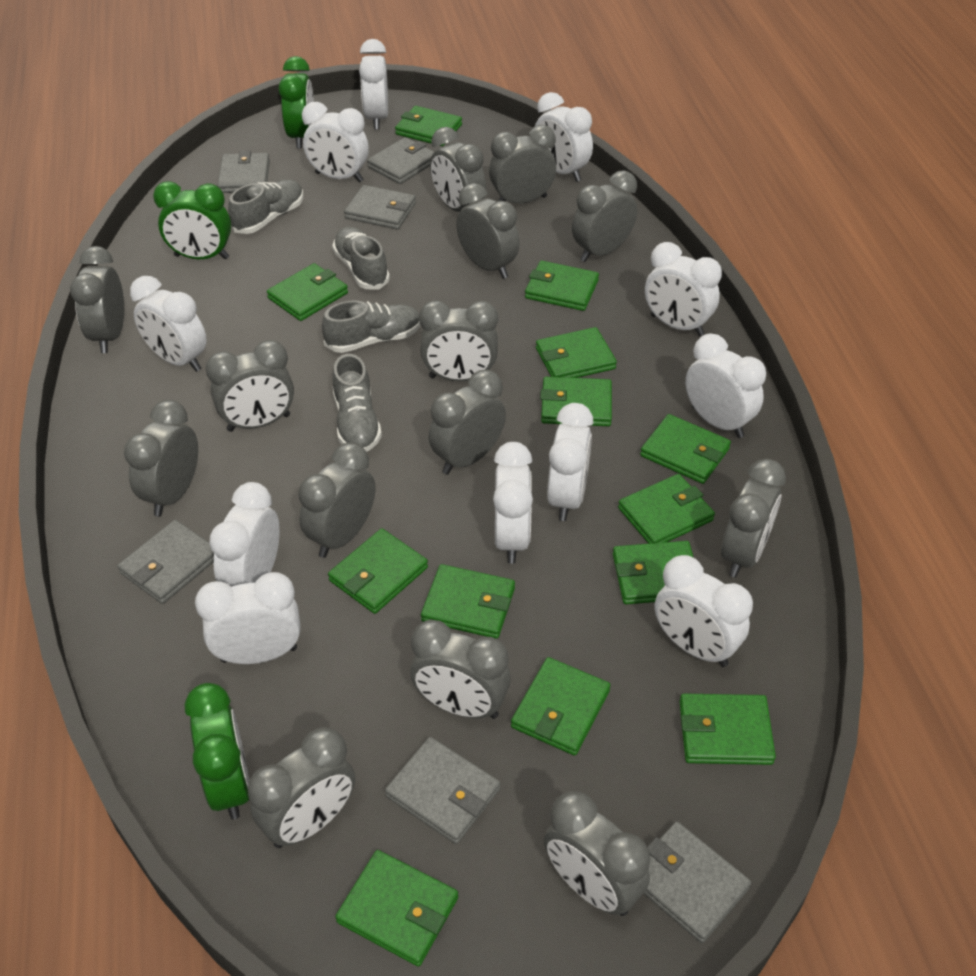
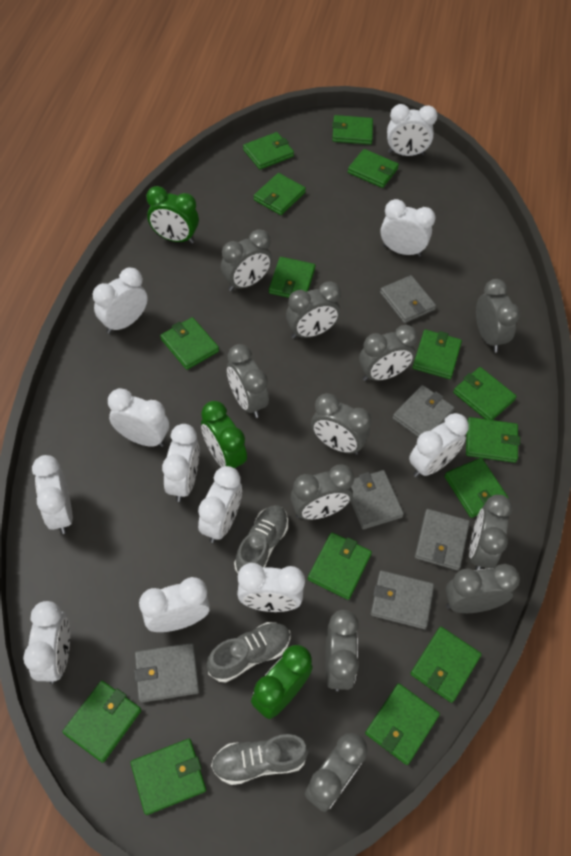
green wallet: 13 -> 15
grey clock: 14 -> 11
grey shoe: 4 -> 3

